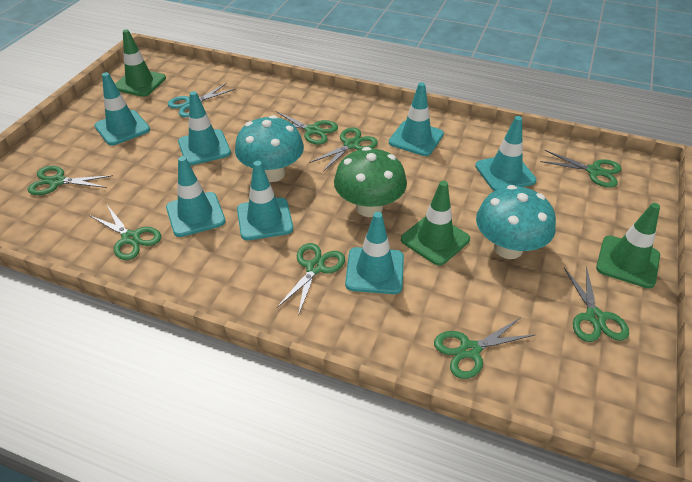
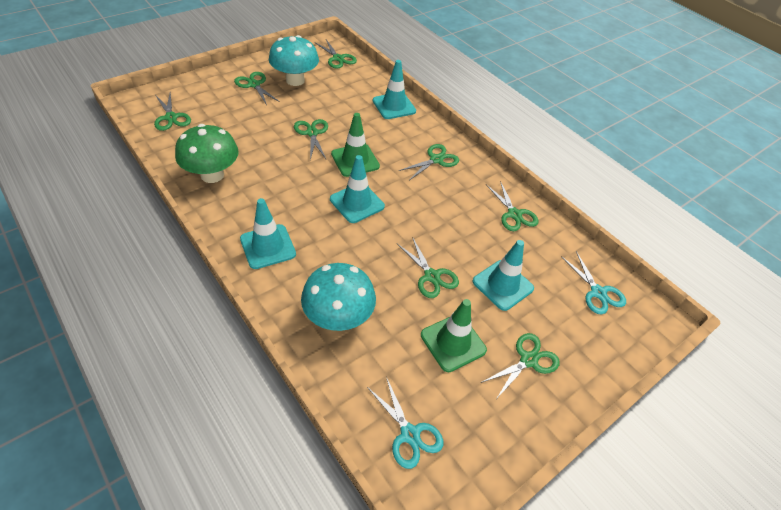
green traffic cone: 3 -> 2
turquoise scissors: 1 -> 2
turquoise traffic cone: 7 -> 4

